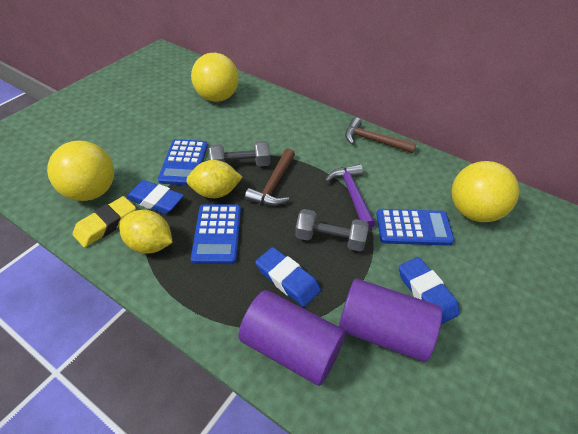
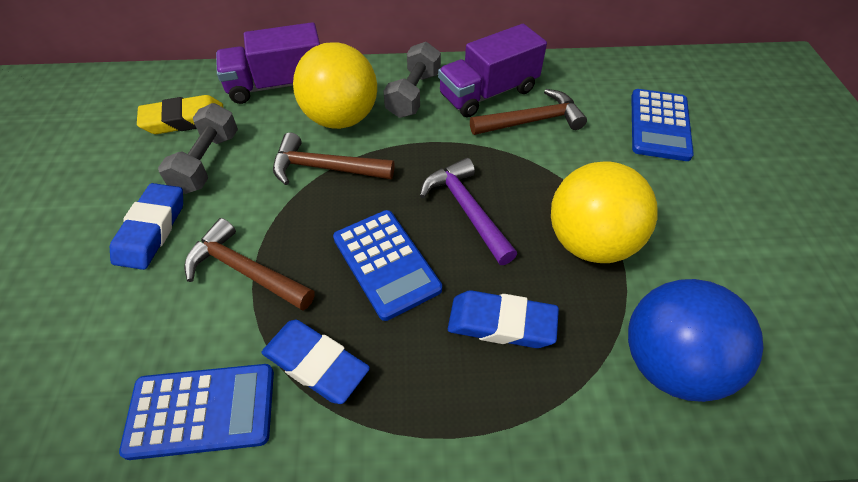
blue ball: 0 -> 1
brown hammer: 2 -> 3
purple cylinder: 2 -> 0
purple truck: 0 -> 2
yellow ball: 3 -> 2
yellow lemon: 2 -> 0

